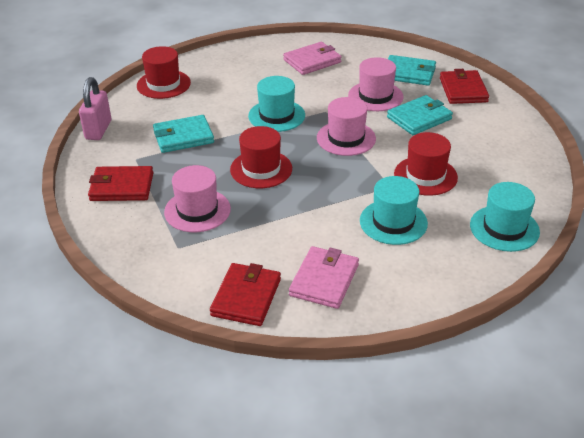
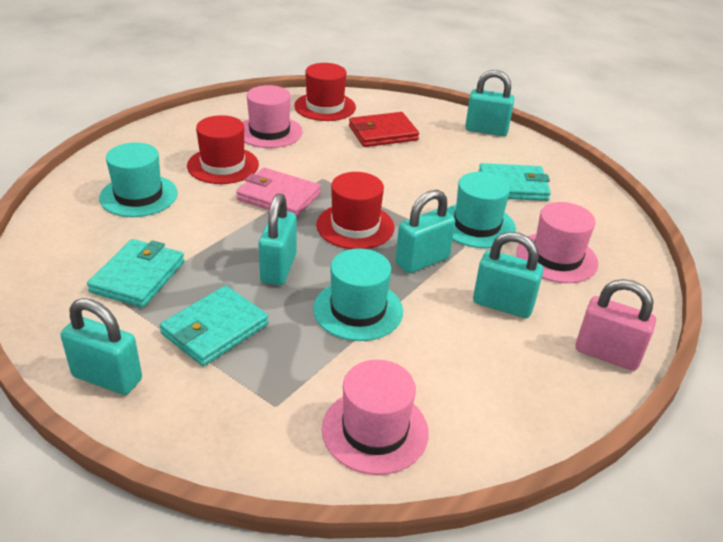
pink wallet: 2 -> 1
red wallet: 3 -> 1
turquoise padlock: 0 -> 5

